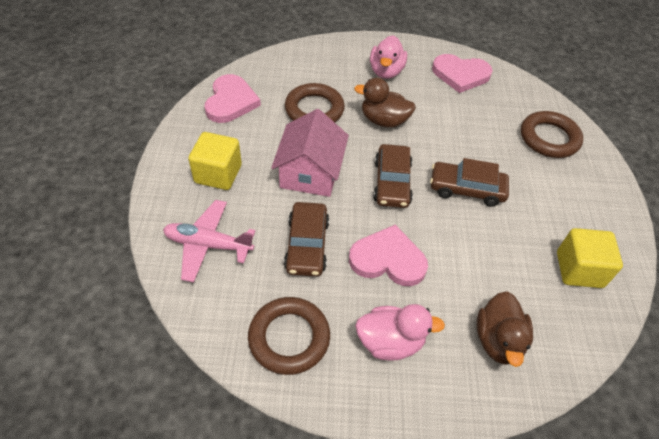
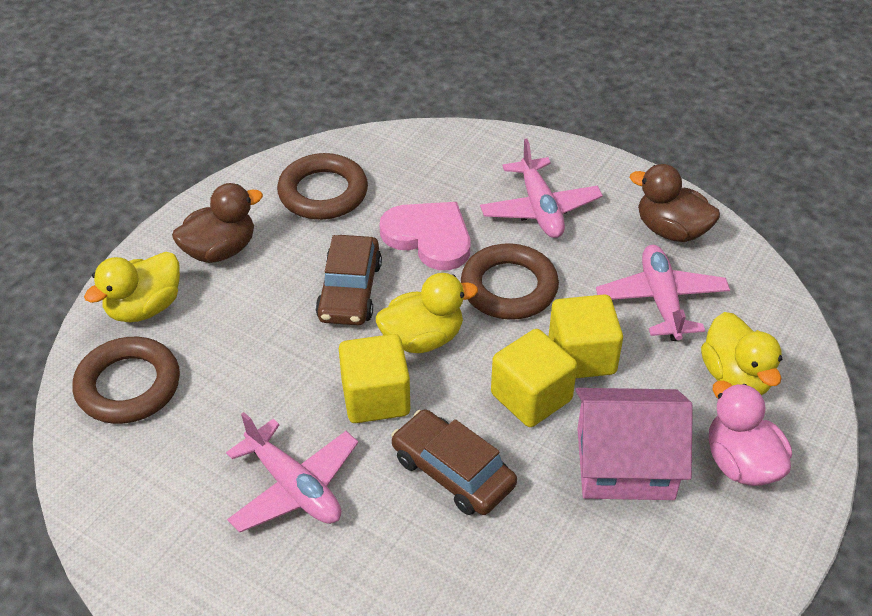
brown car: 3 -> 2
pink duck: 2 -> 1
pink heart: 3 -> 1
pink plane: 1 -> 3
yellow cube: 2 -> 3
yellow duck: 0 -> 3

